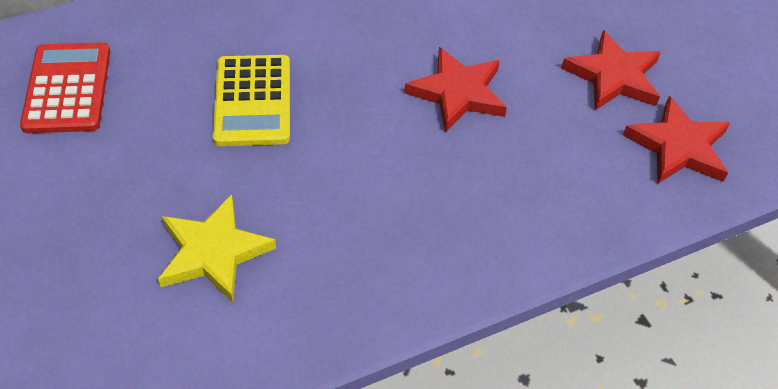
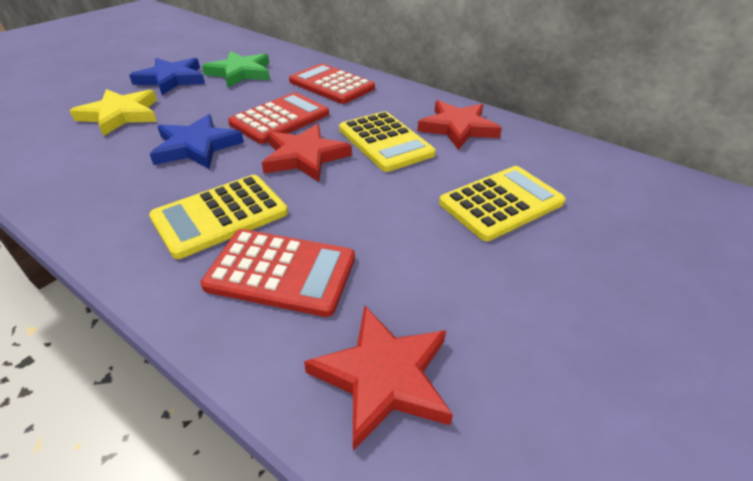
blue star: 0 -> 2
green star: 0 -> 1
red calculator: 1 -> 3
yellow calculator: 1 -> 3

